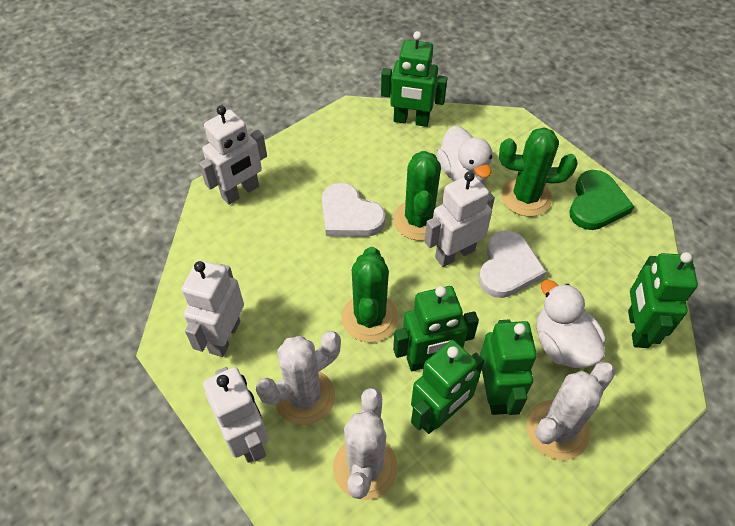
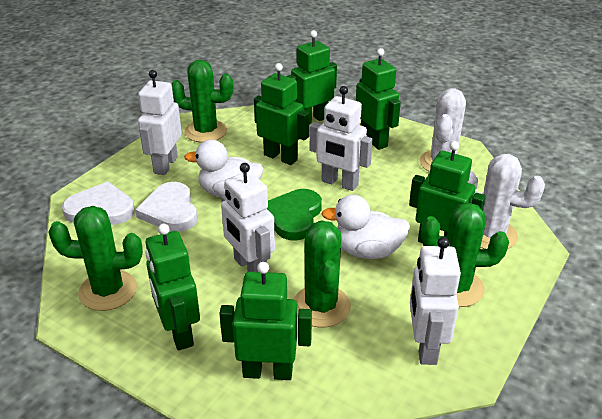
green cactus: 3 -> 4
green robot: 5 -> 6
white cactus: 3 -> 2

